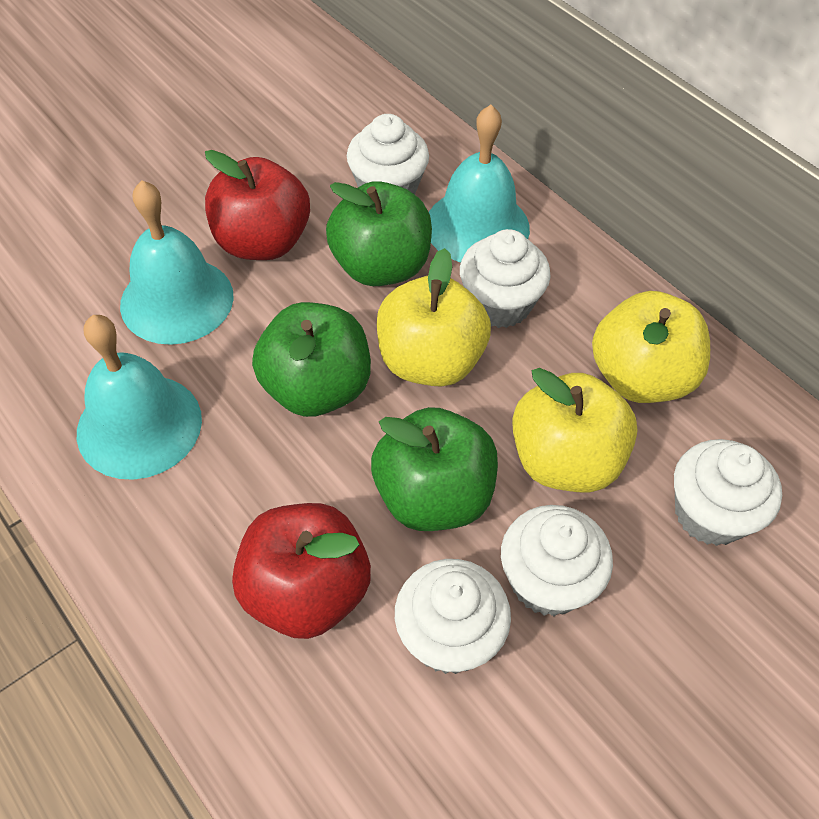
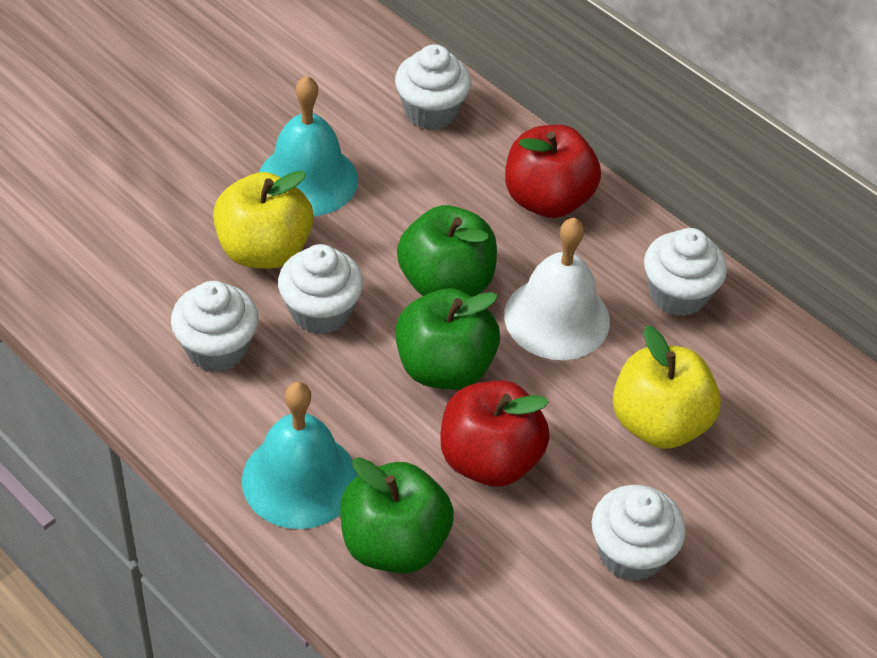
turquoise bell: 3 -> 2
white bell: 0 -> 1
yellow apple: 3 -> 2

